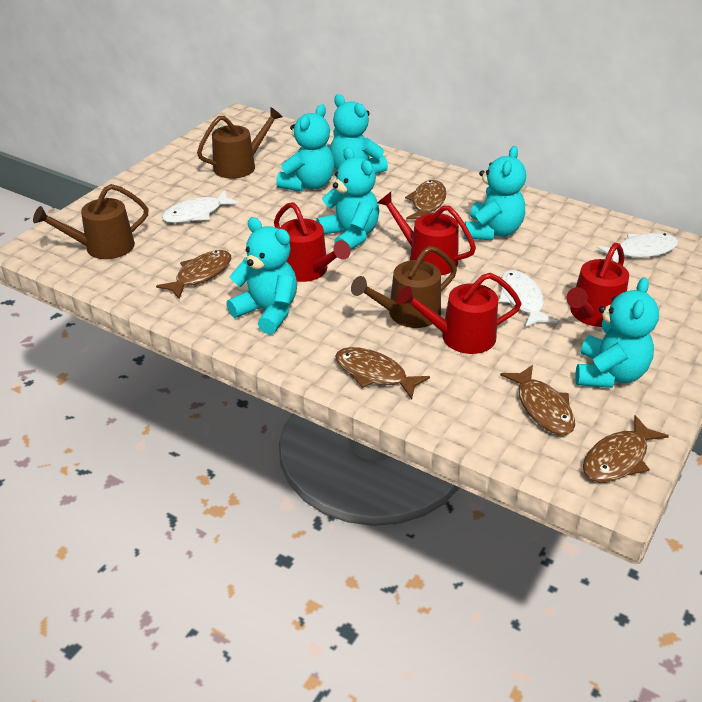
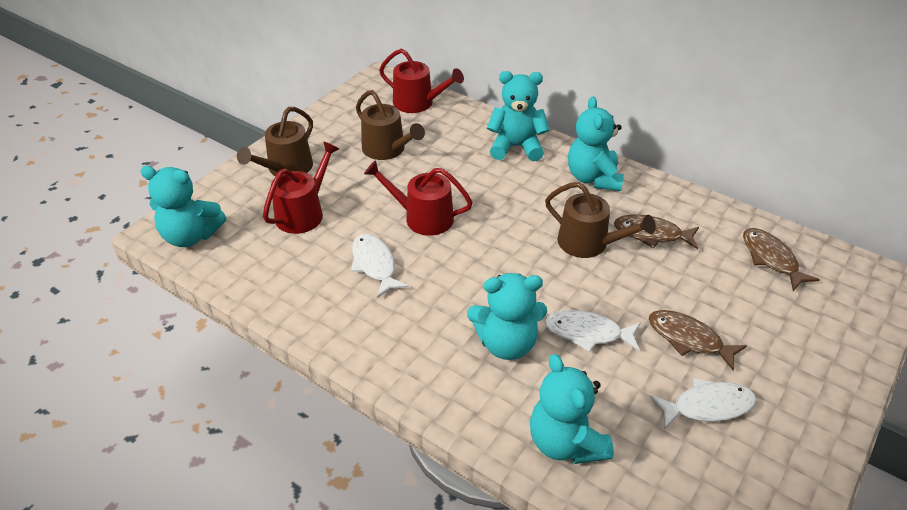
brown fish: 5 -> 3
red watering can: 4 -> 3
turquoise teddy bear: 6 -> 5

